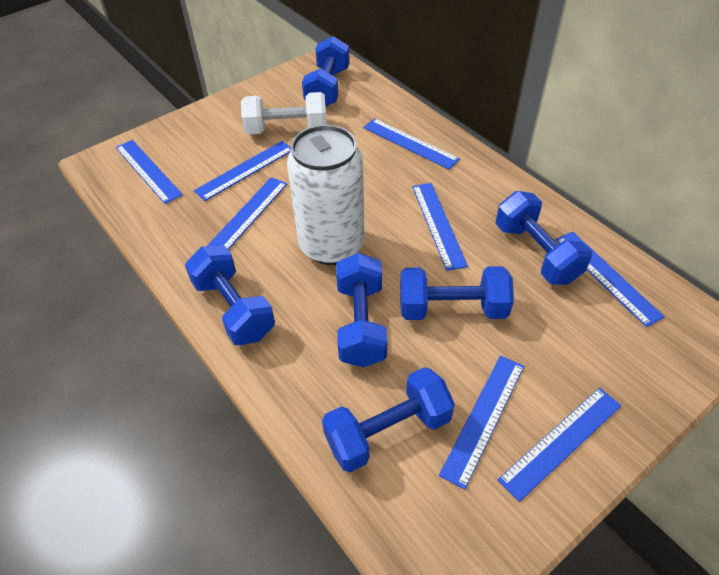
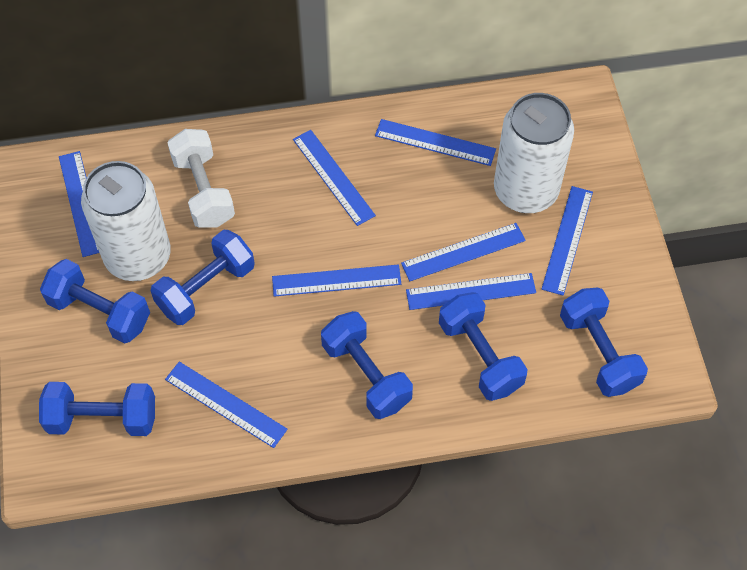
white can: 1 -> 2

